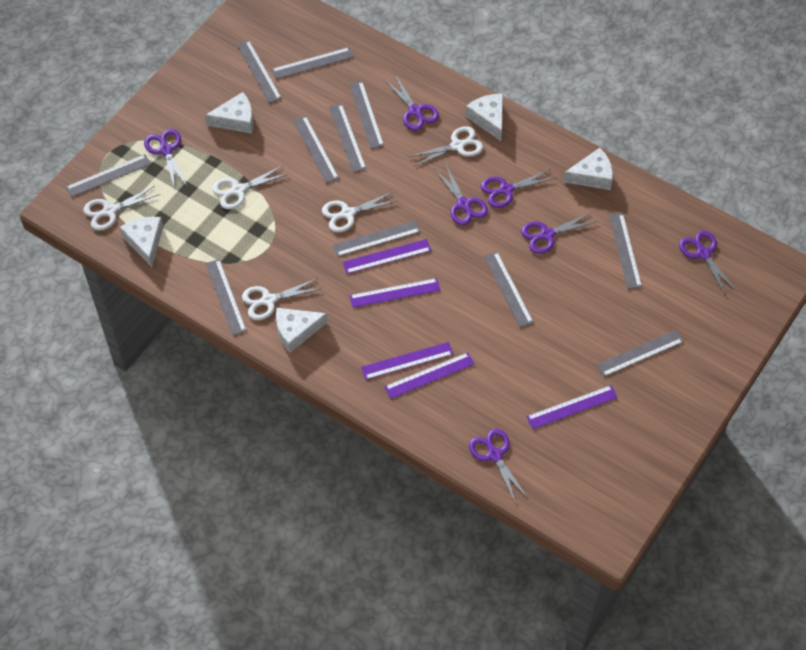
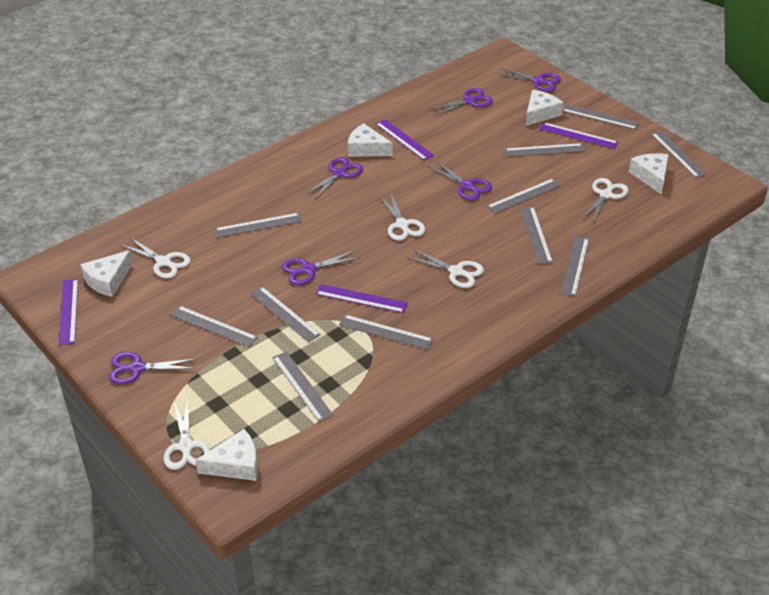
purple ruler: 5 -> 4
purple scissors: 7 -> 6

